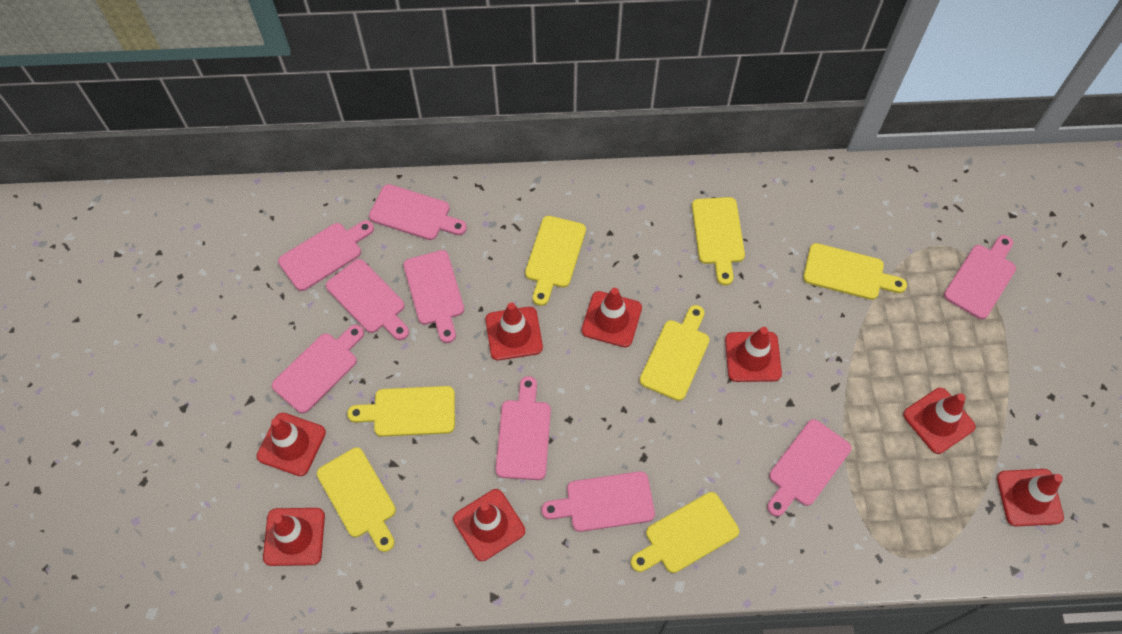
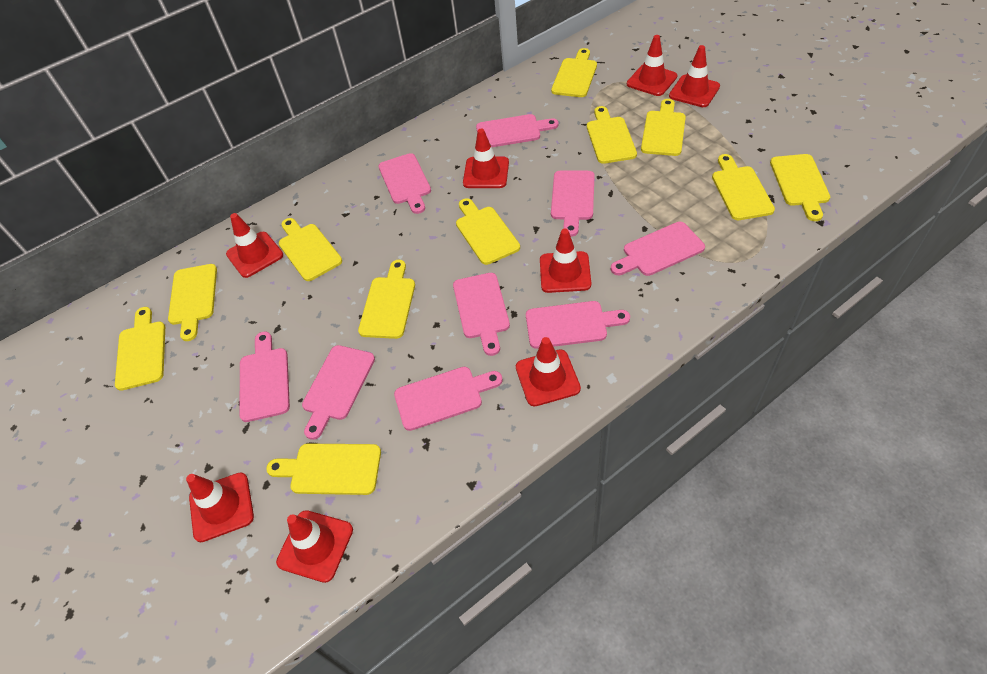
yellow cutting board: 7 -> 11

